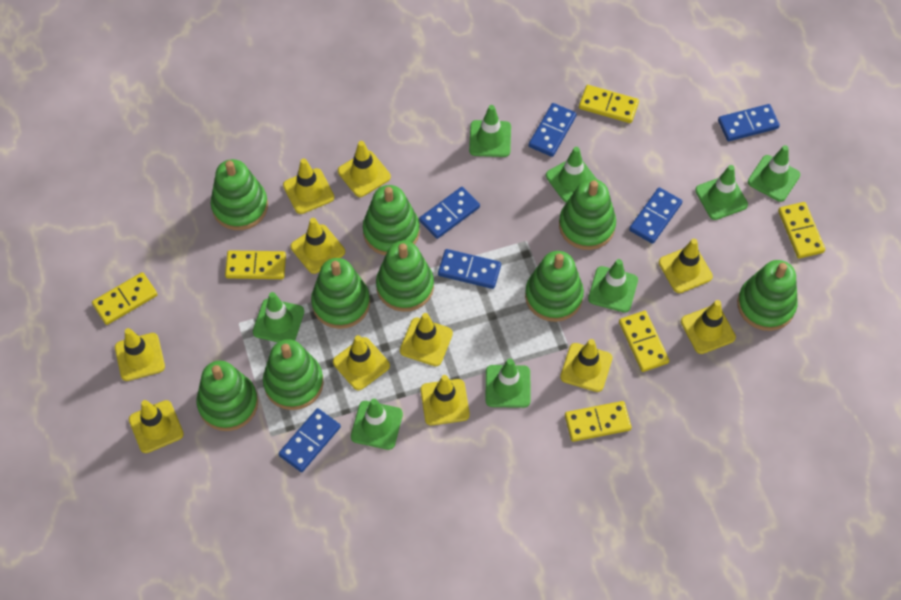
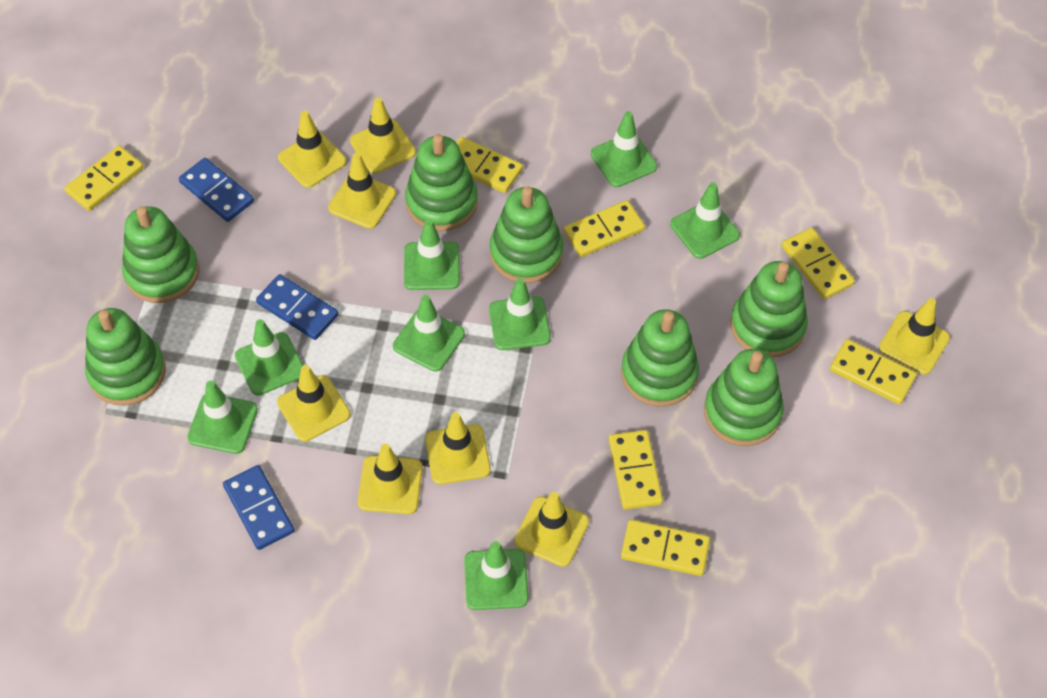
blue domino: 6 -> 3
green stacking toy: 9 -> 7
yellow domino: 6 -> 7
yellow traffic cone: 11 -> 8

